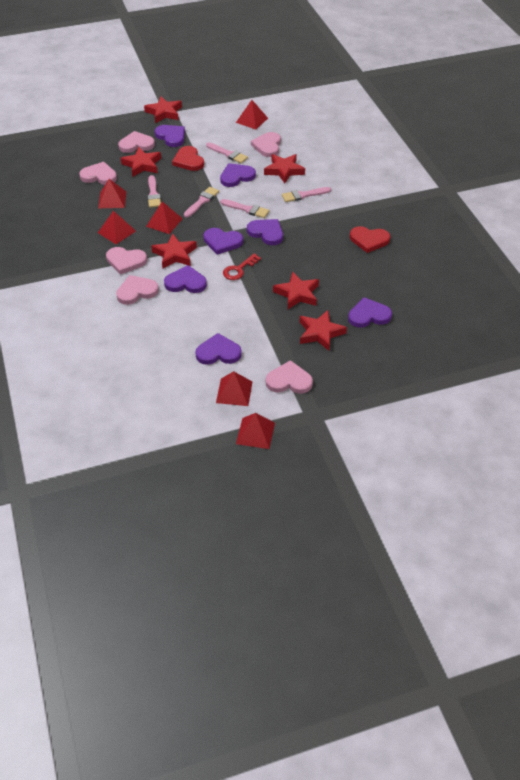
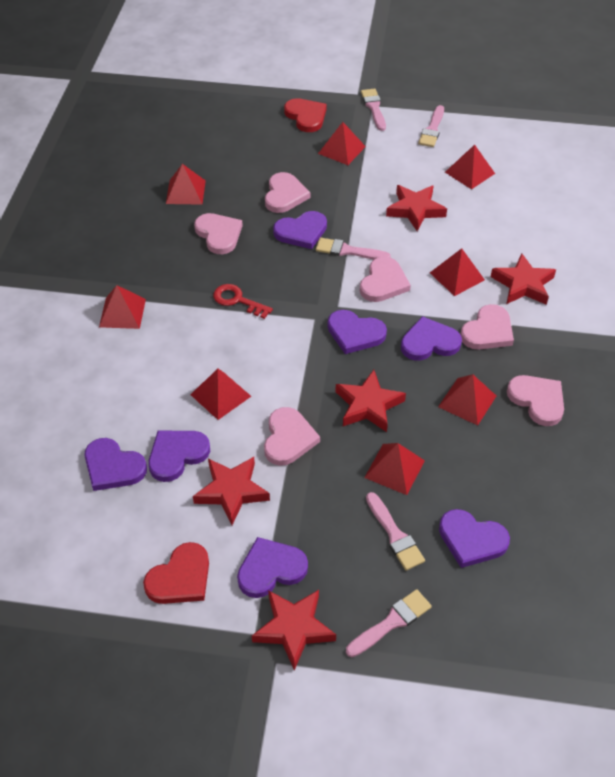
red pyramid: 6 -> 8
red star: 6 -> 5

